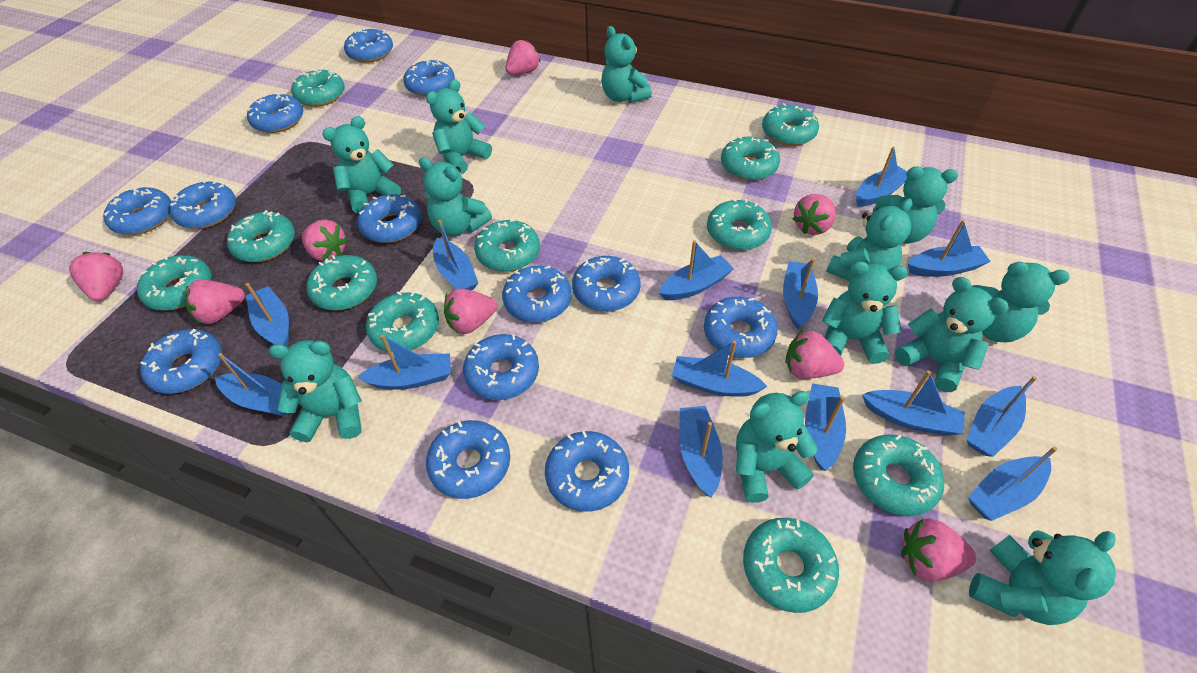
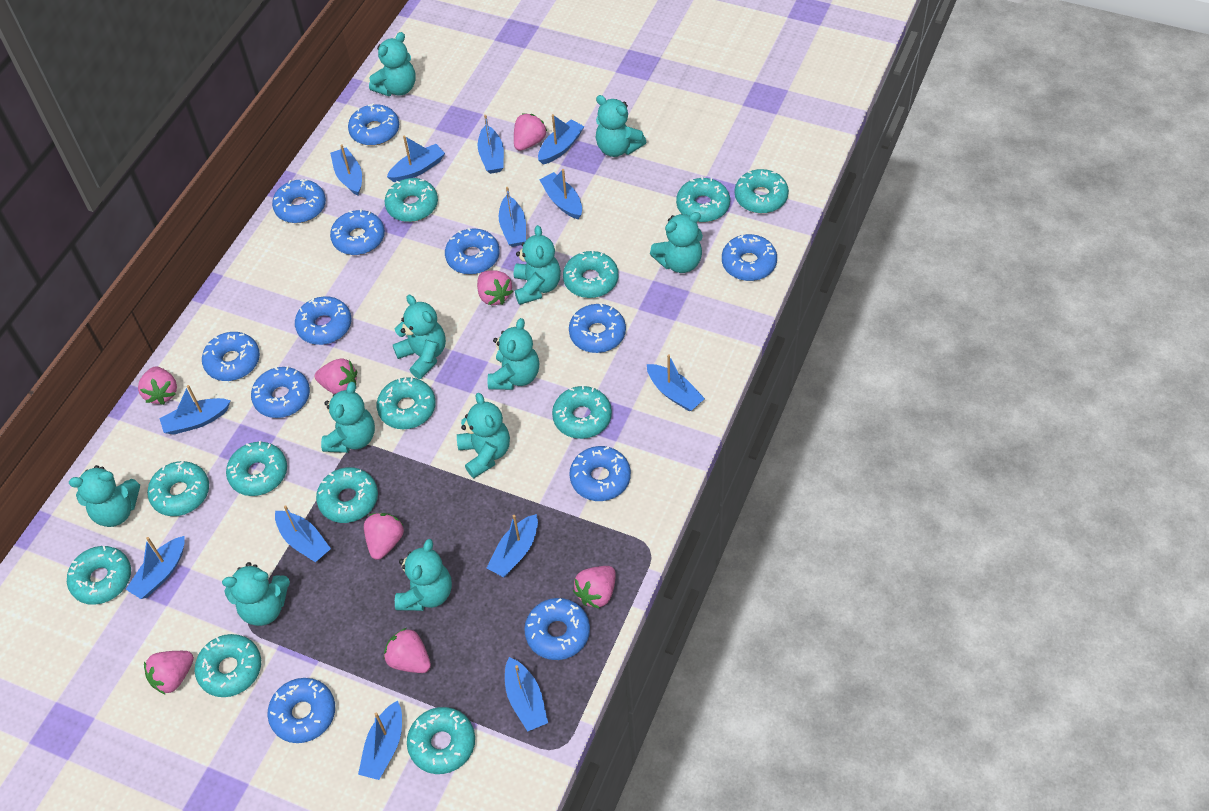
blue boat: 14 -> 13
blue donut: 13 -> 12
turquoise donut: 11 -> 12
turquoise teddy bear: 12 -> 11

